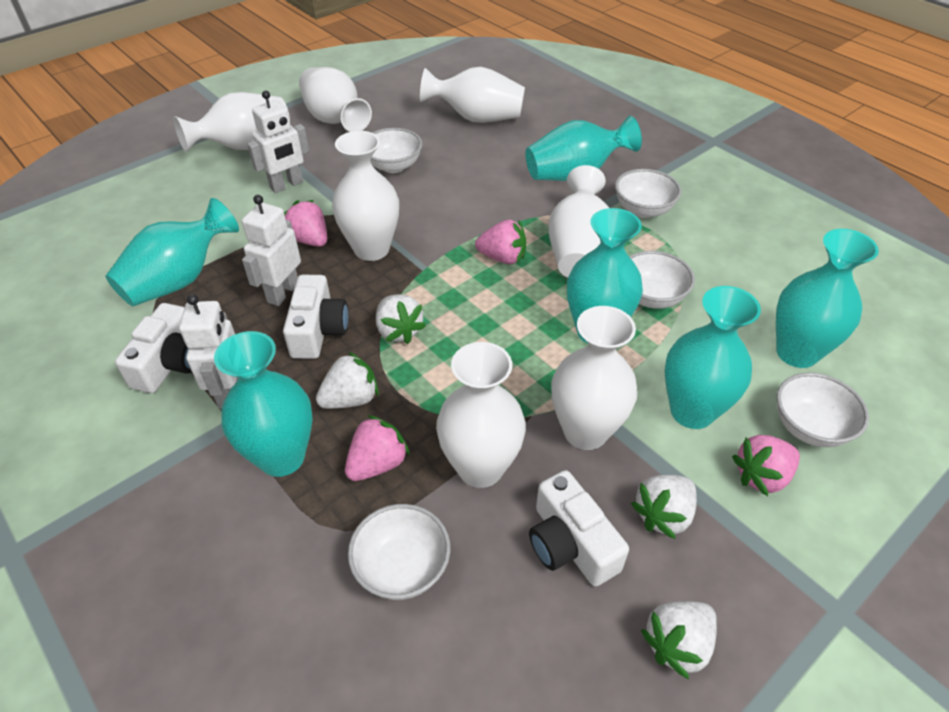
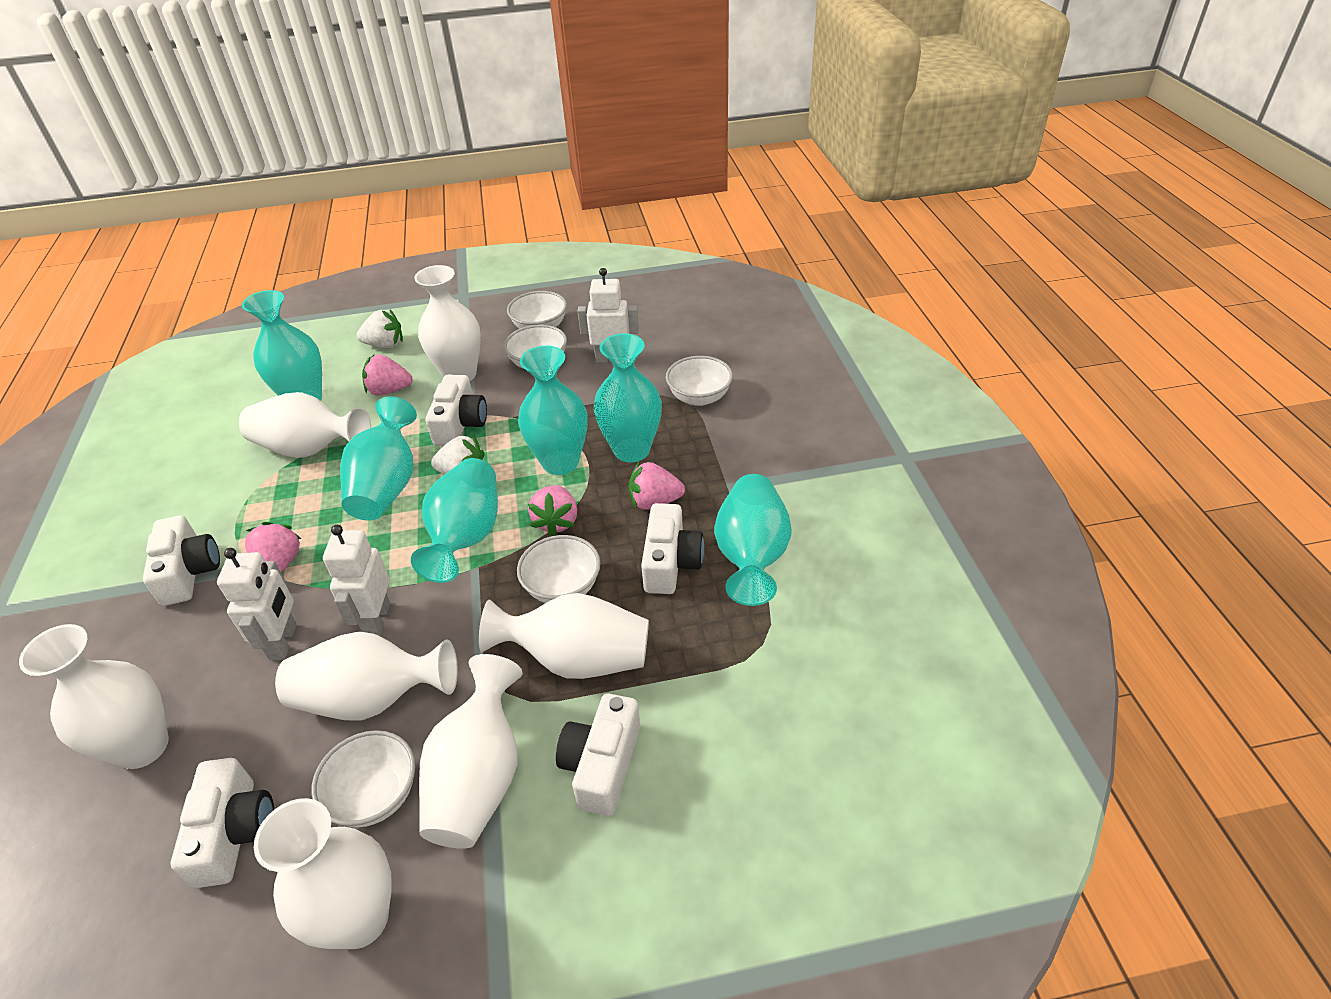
white camera: 3 -> 5
white strawberry: 4 -> 2

